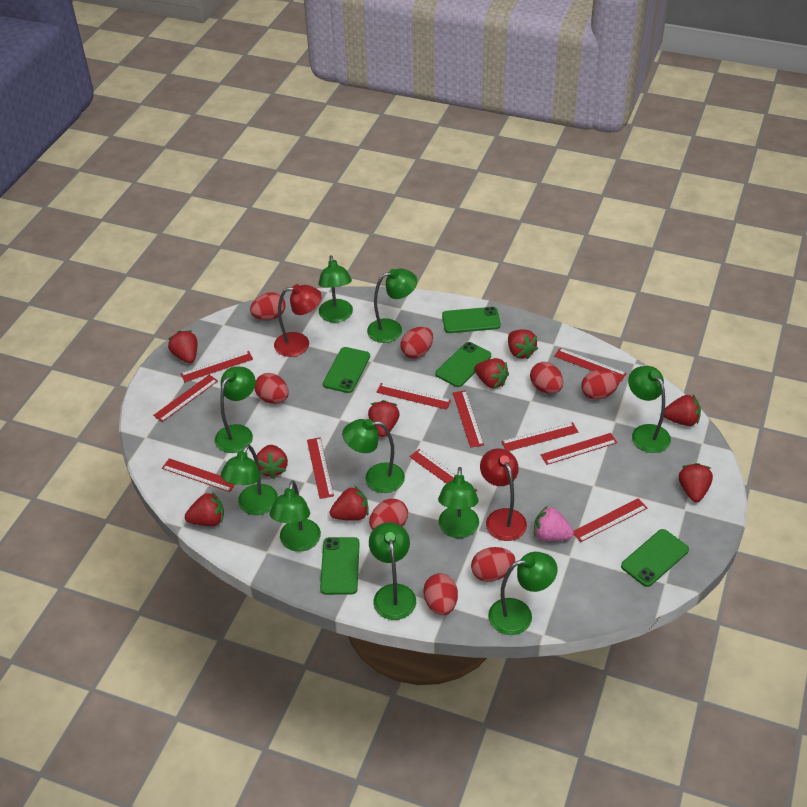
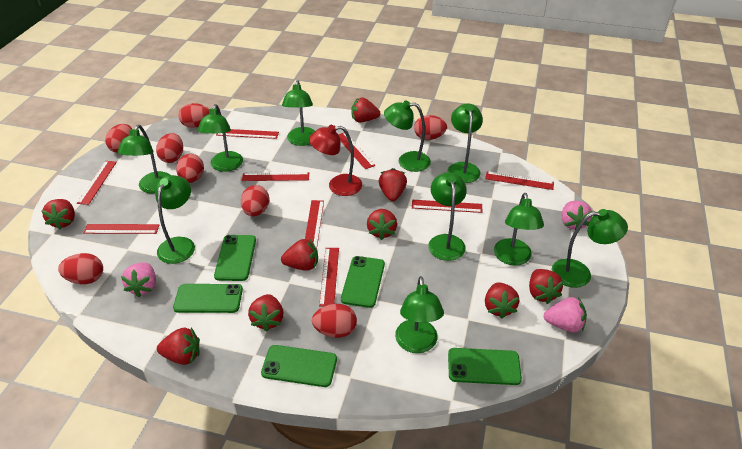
pink strawberry: 1 -> 3
red lamp: 2 -> 1
red ruler: 11 -> 9

